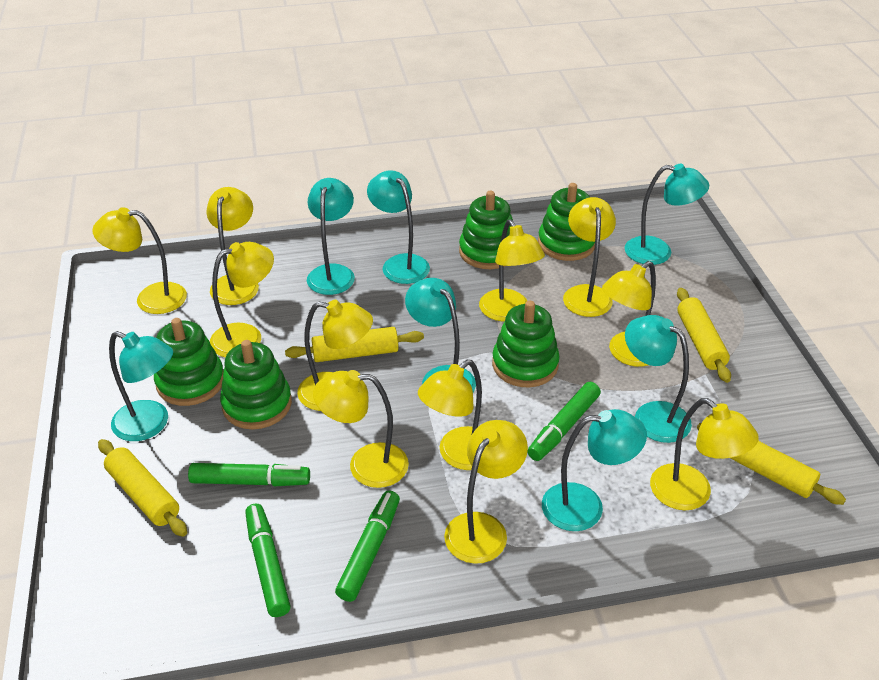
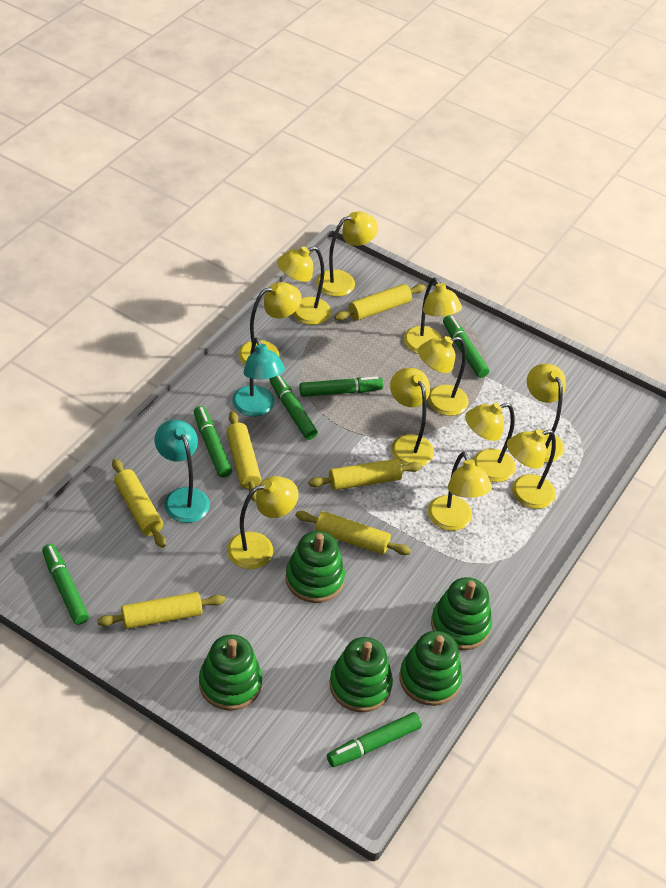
green marker: 4 -> 6
turquoise lamp: 7 -> 2
yellow rolling pin: 4 -> 6

